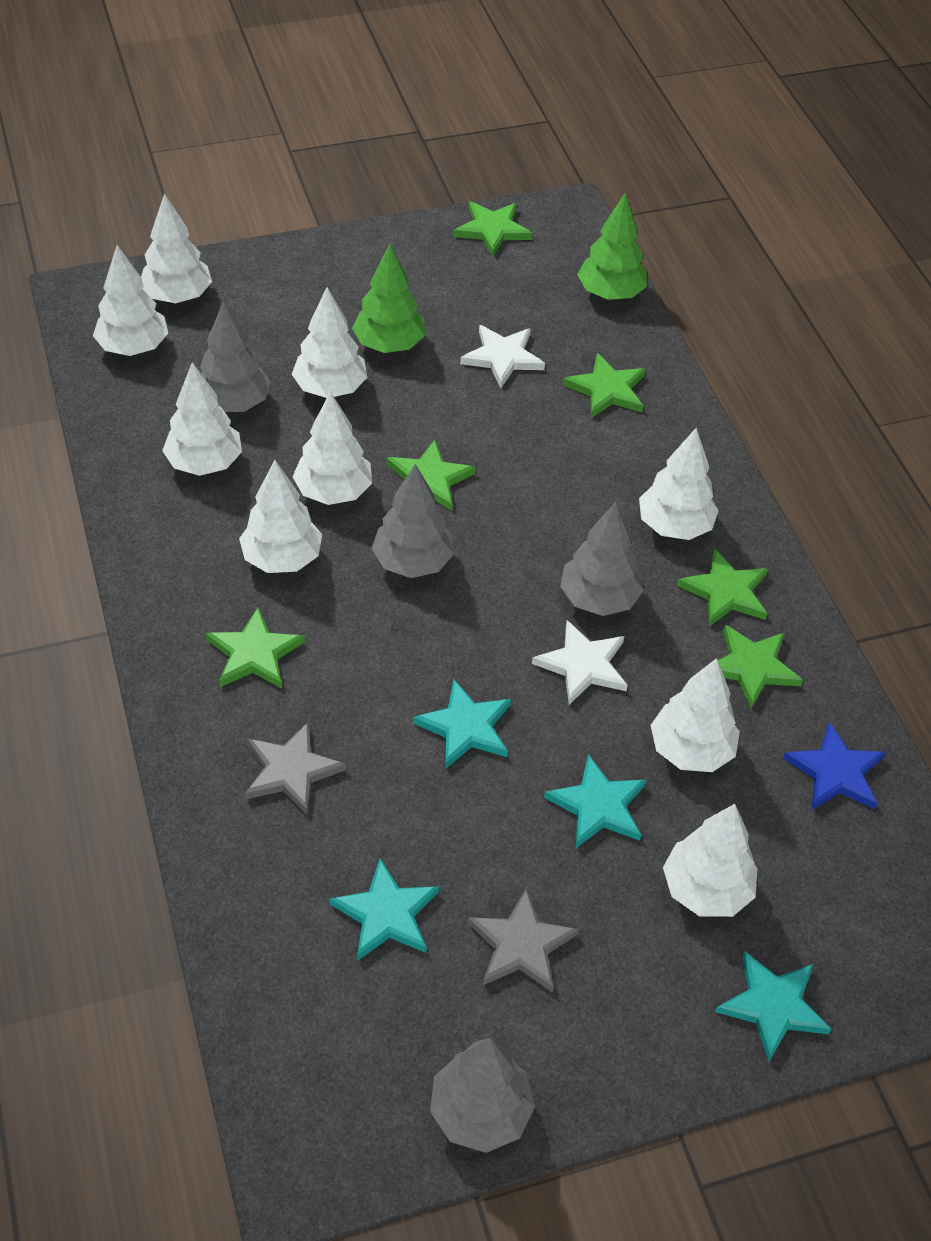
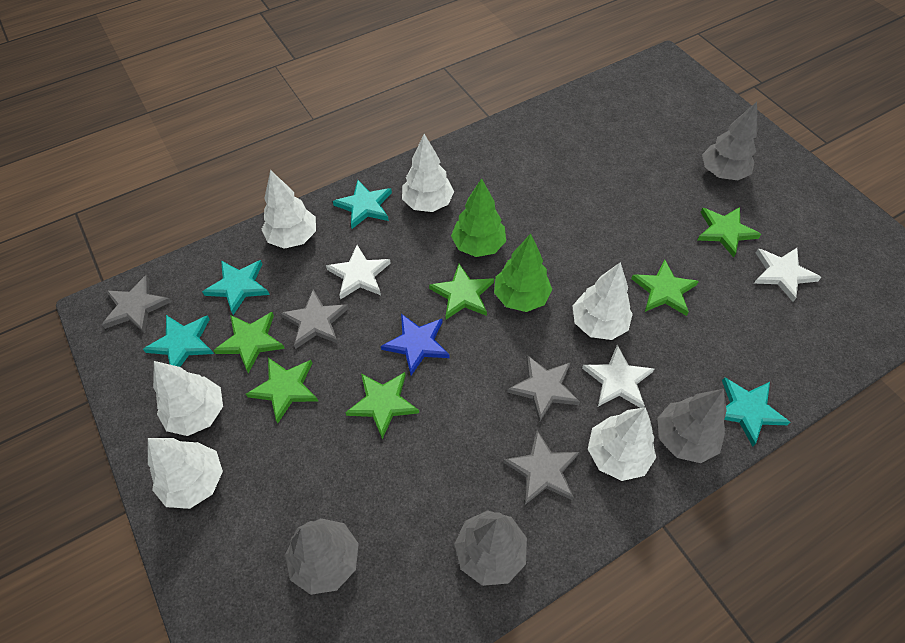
grey star: 2 -> 4
white star: 2 -> 3
white tree: 9 -> 6

